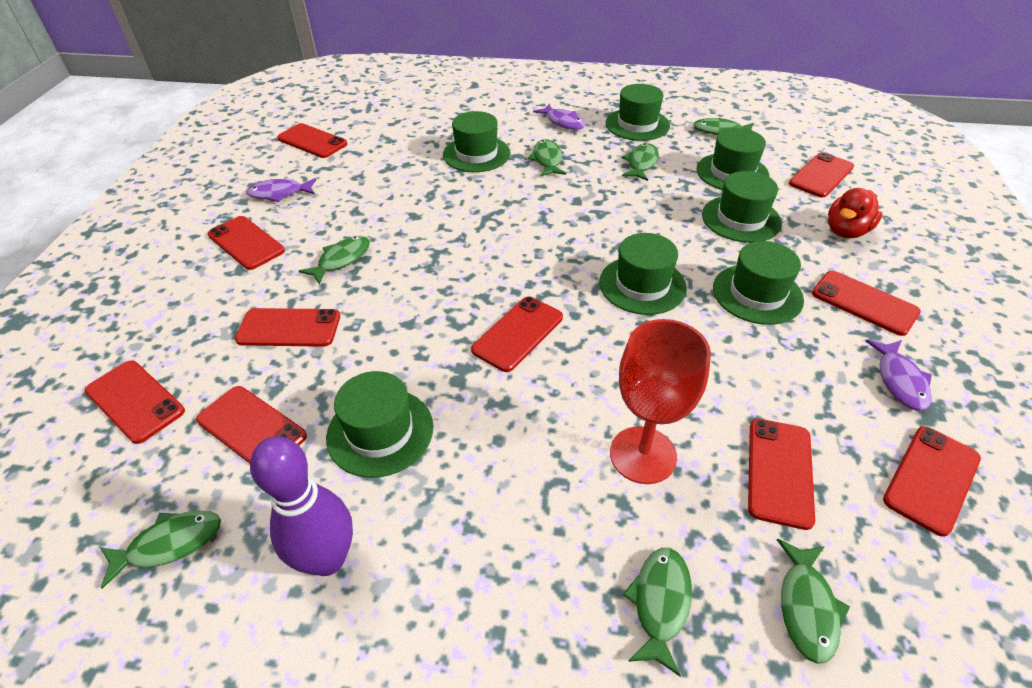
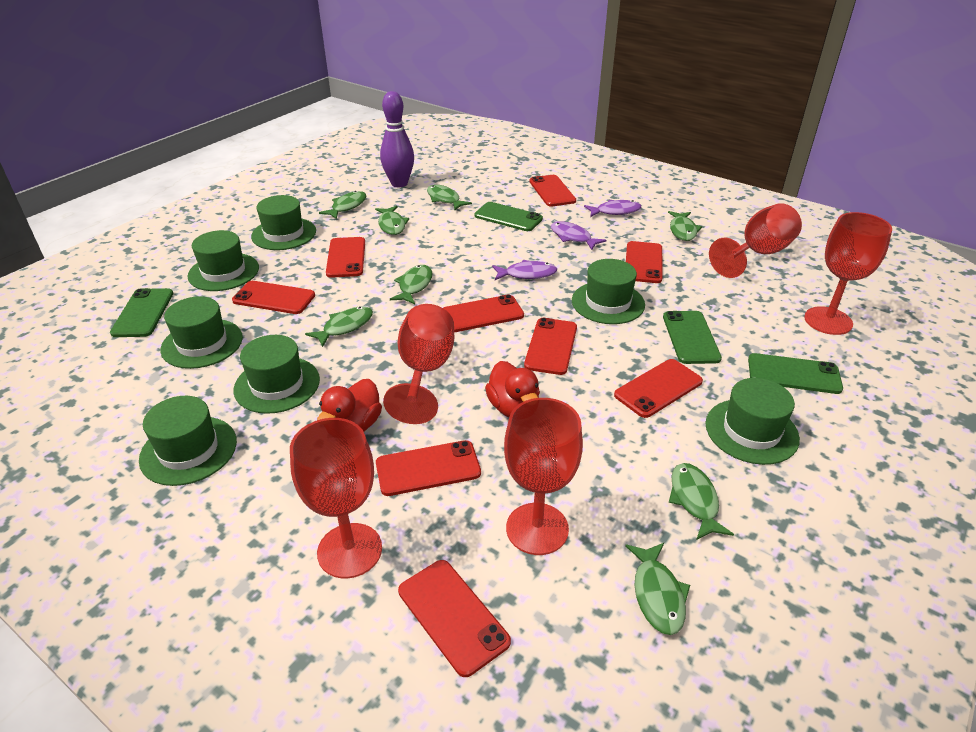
green fish: 7 -> 8
green phone: 0 -> 4
red duck: 1 -> 2
red goblet: 1 -> 5
red phone: 10 -> 9

